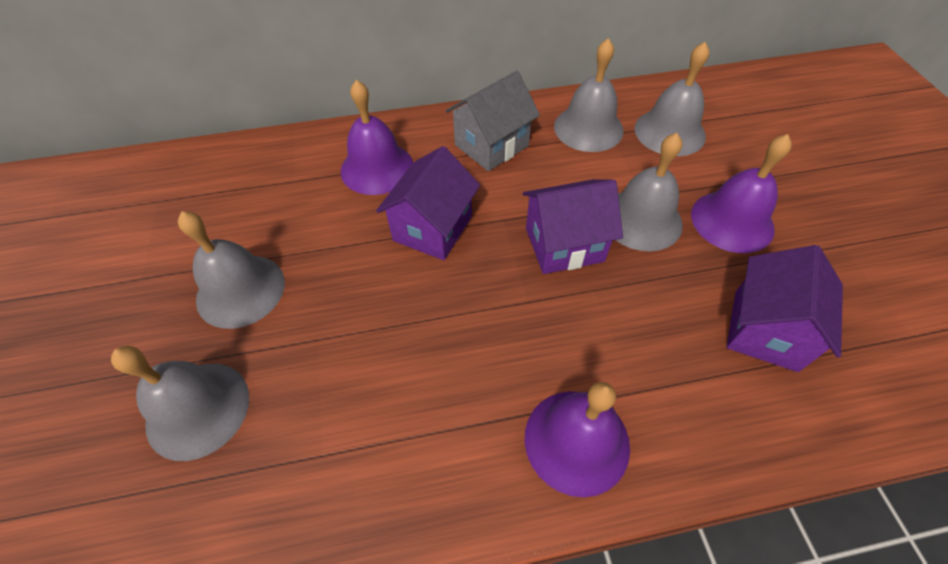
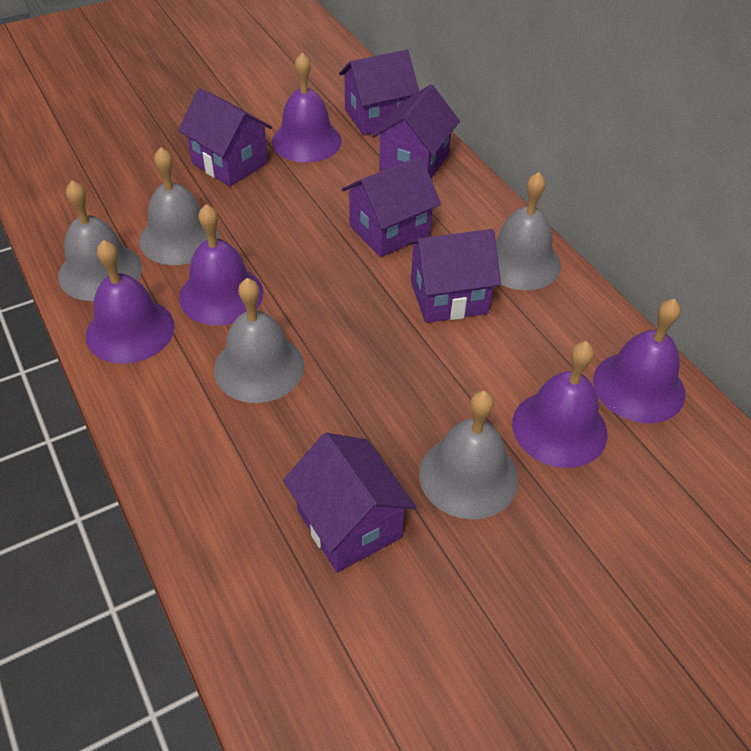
grey house: 1 -> 0
purple bell: 3 -> 5
purple house: 3 -> 6

